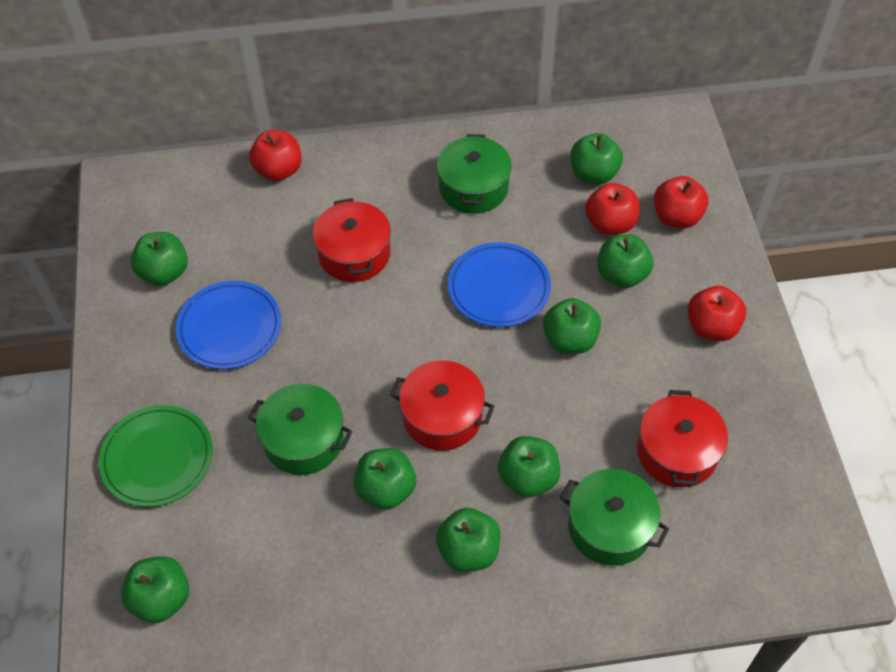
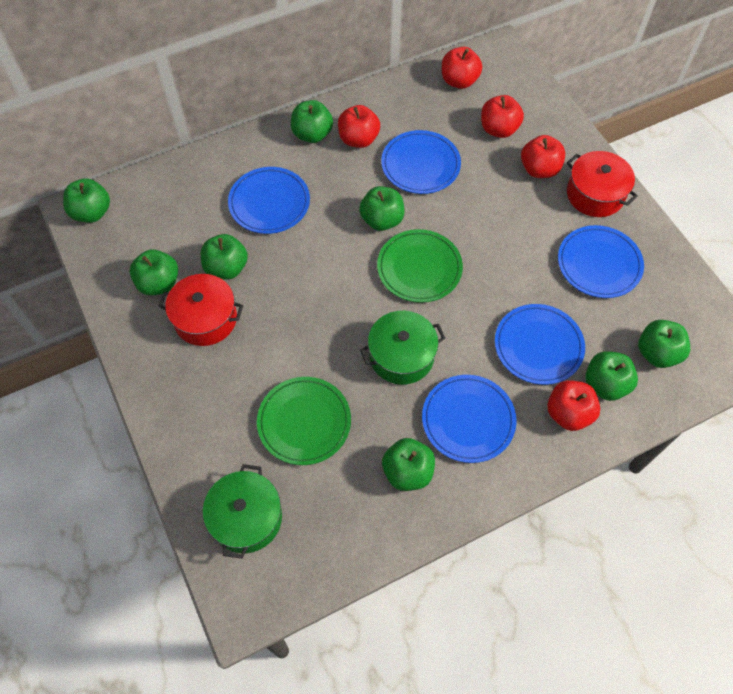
blue plate: 2 -> 5
green plate: 1 -> 2
green pot: 3 -> 2
red apple: 4 -> 5
red pot: 3 -> 2

